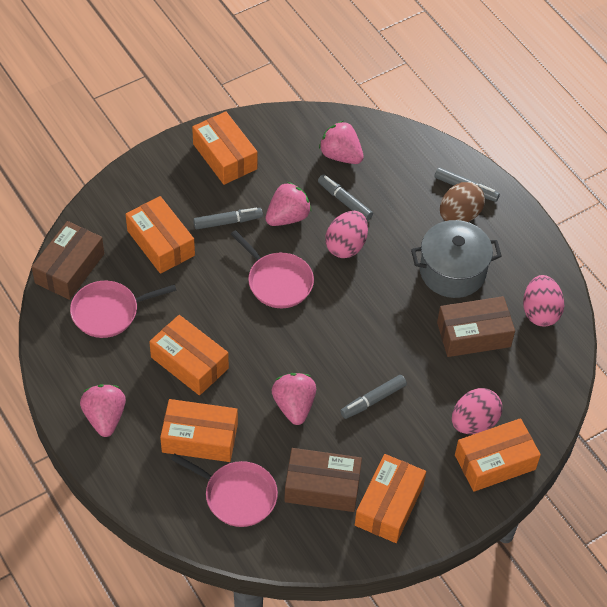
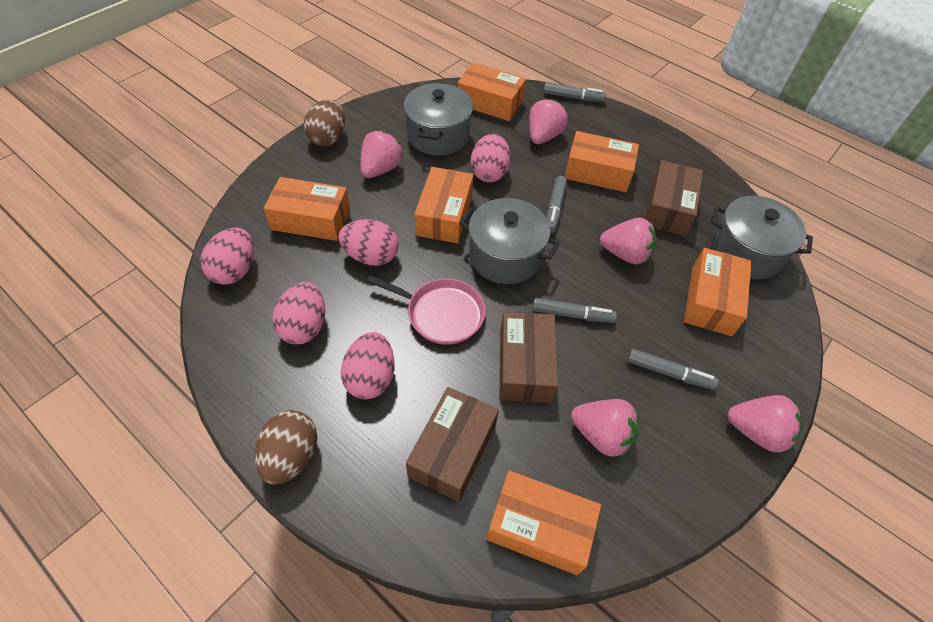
brown egg: 1 -> 2
grey pot: 1 -> 3
pink egg: 3 -> 5
pink pan: 3 -> 1
pink strawberry: 4 -> 5

